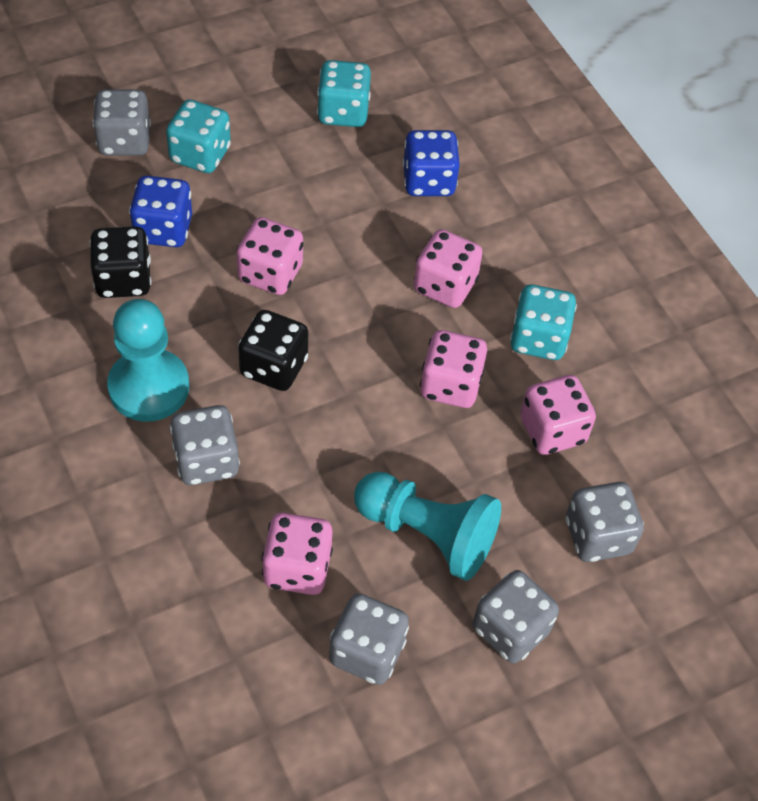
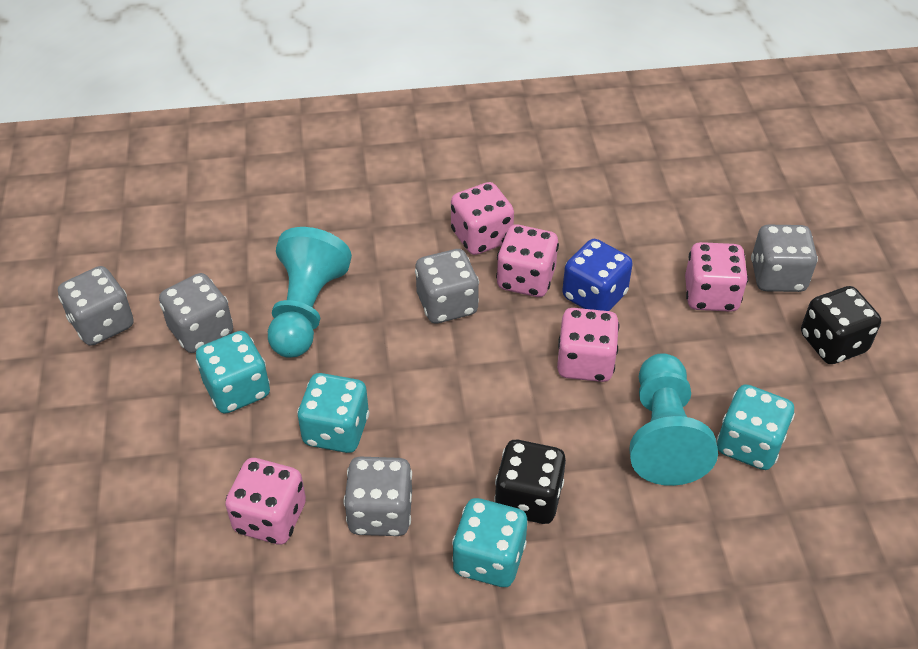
blue dice: 2 -> 1
turquoise dice: 3 -> 4

